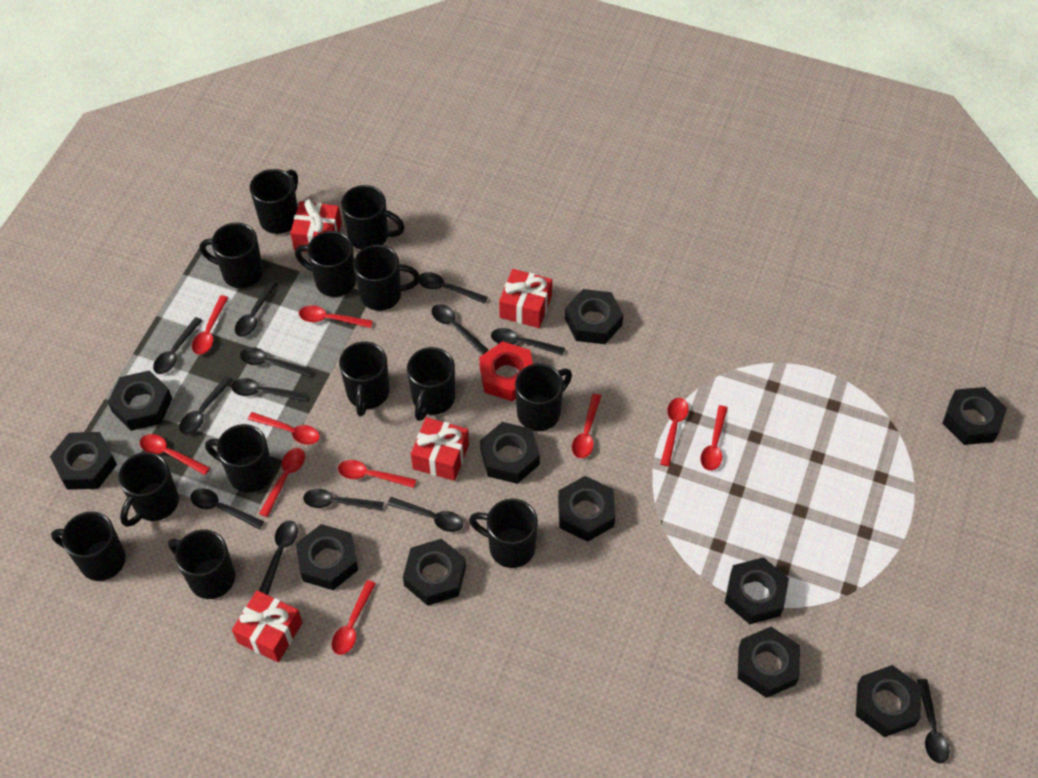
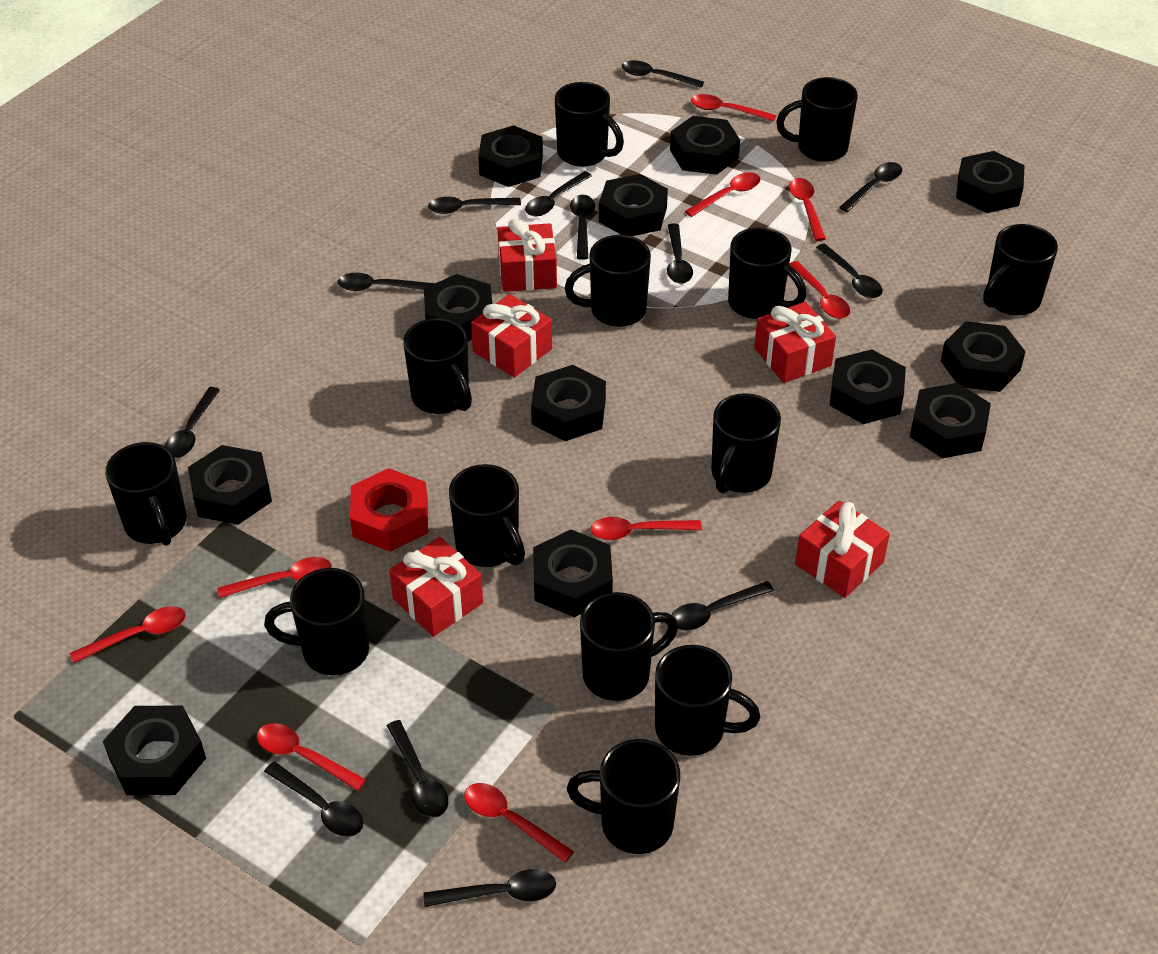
black nut: 11 -> 12
red gift: 4 -> 5
red spoon: 10 -> 9

